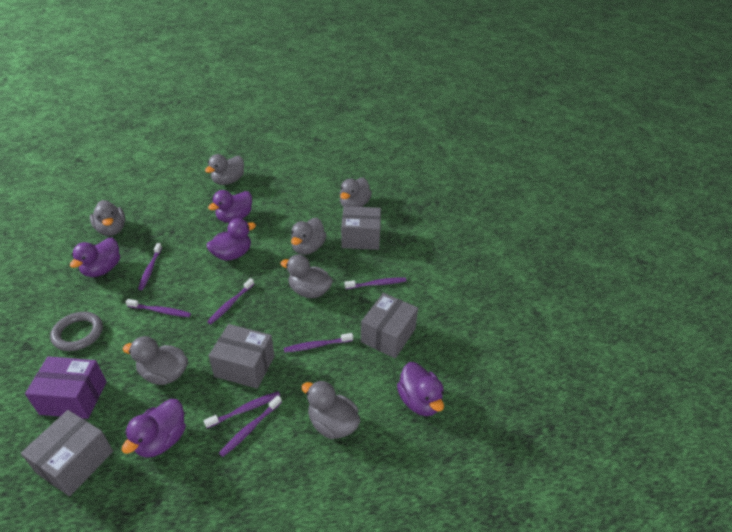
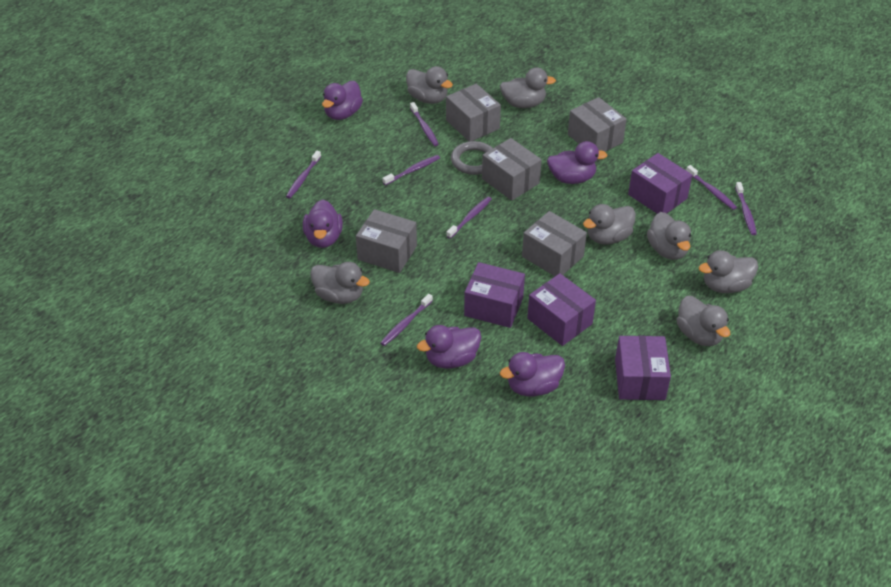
grey box: 4 -> 5
purple box: 1 -> 4

